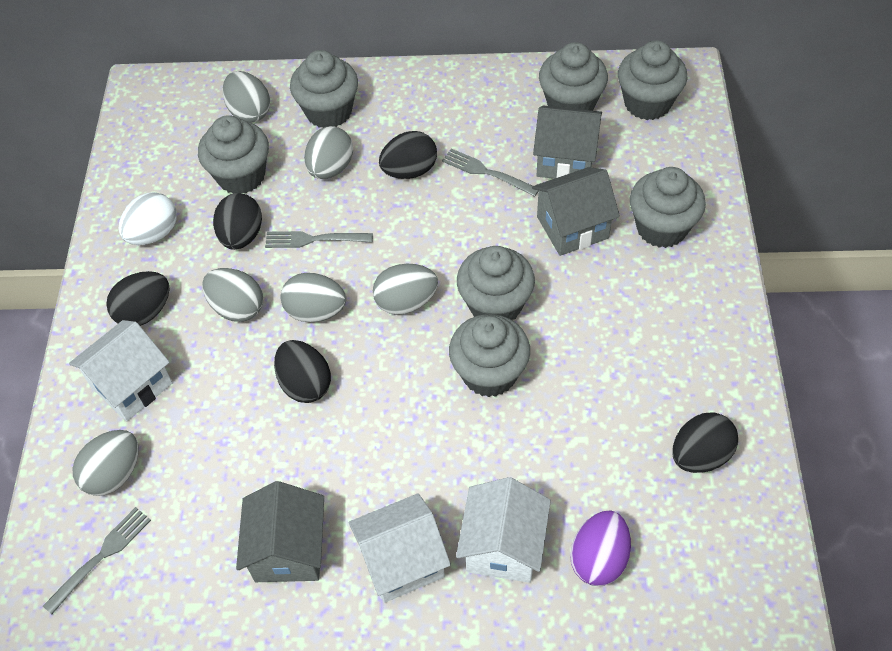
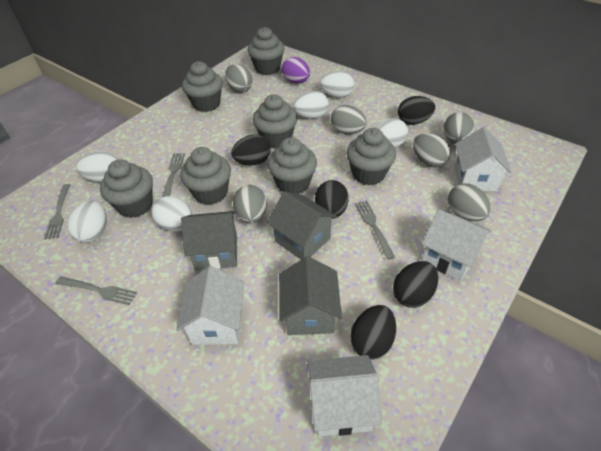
grey fork: 3 -> 4
white egg: 1 -> 6
white house: 3 -> 4

